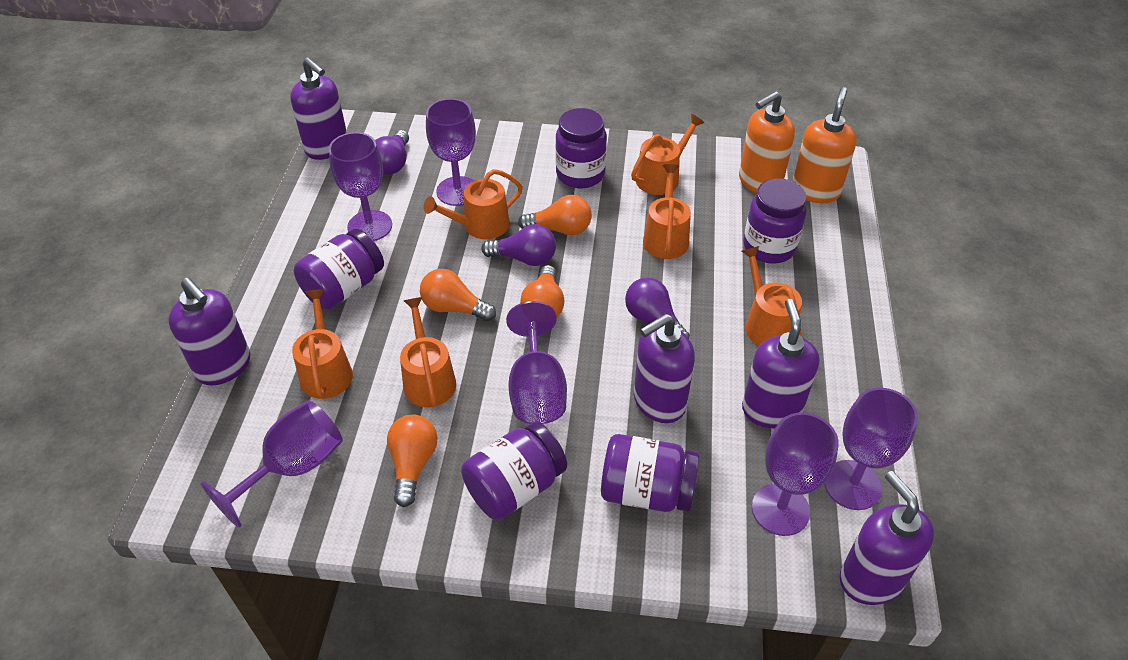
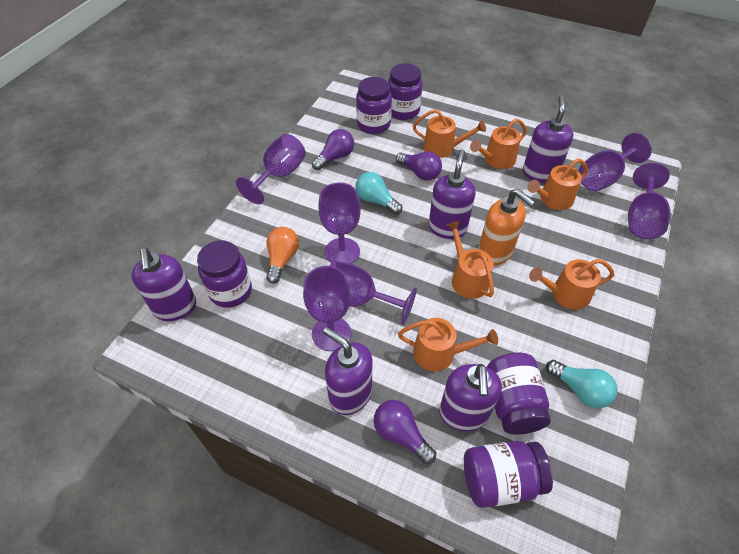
orange light bulb: 4 -> 1
orange soap dispenser: 2 -> 1
turquoise light bulb: 0 -> 2

